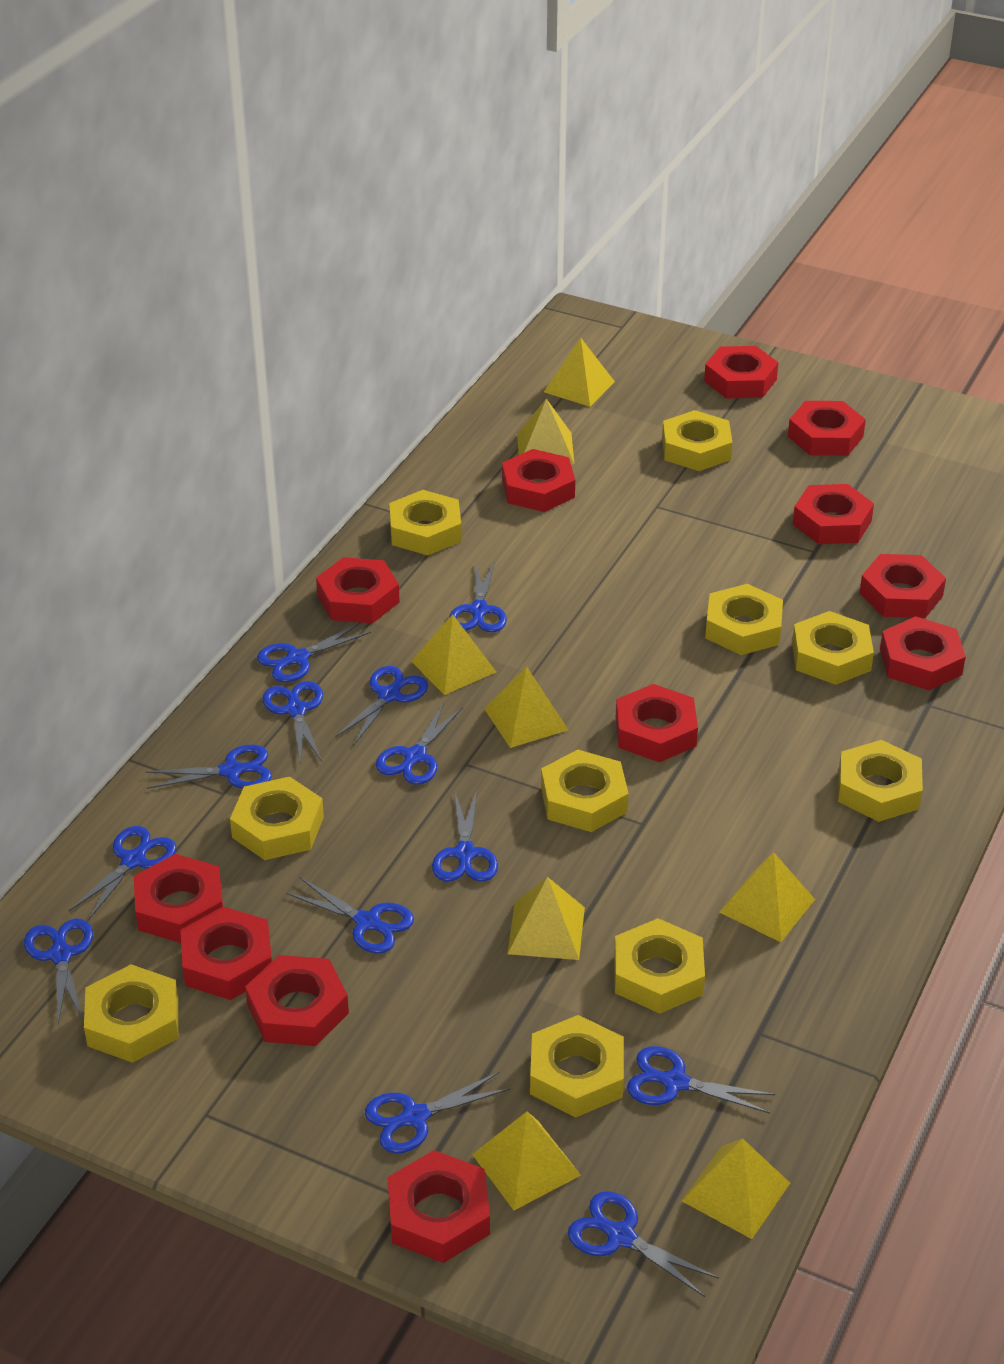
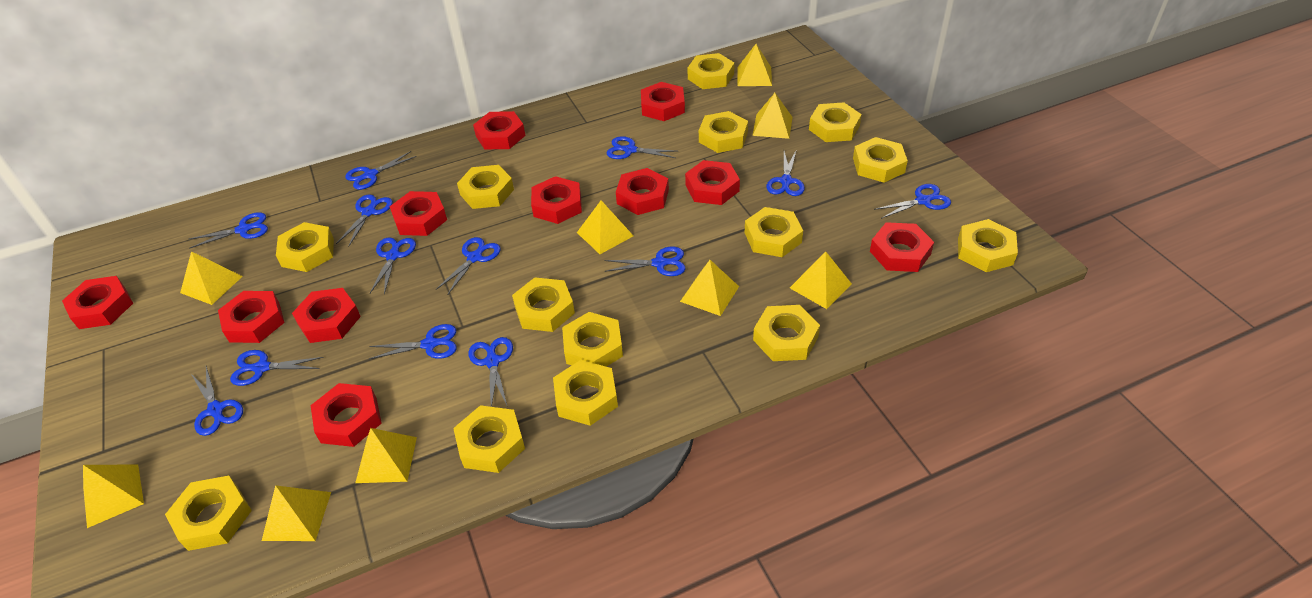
red nut: 12 -> 11
yellow nut: 10 -> 14
yellow pyramid: 8 -> 9

